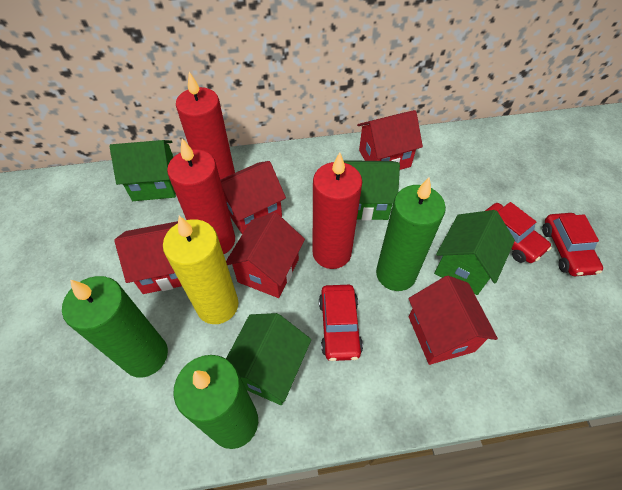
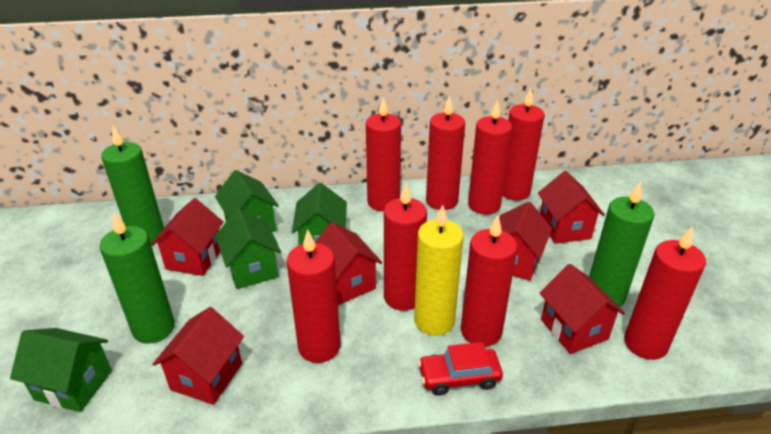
red candle: 3 -> 8
red car: 3 -> 1
red house: 5 -> 6

